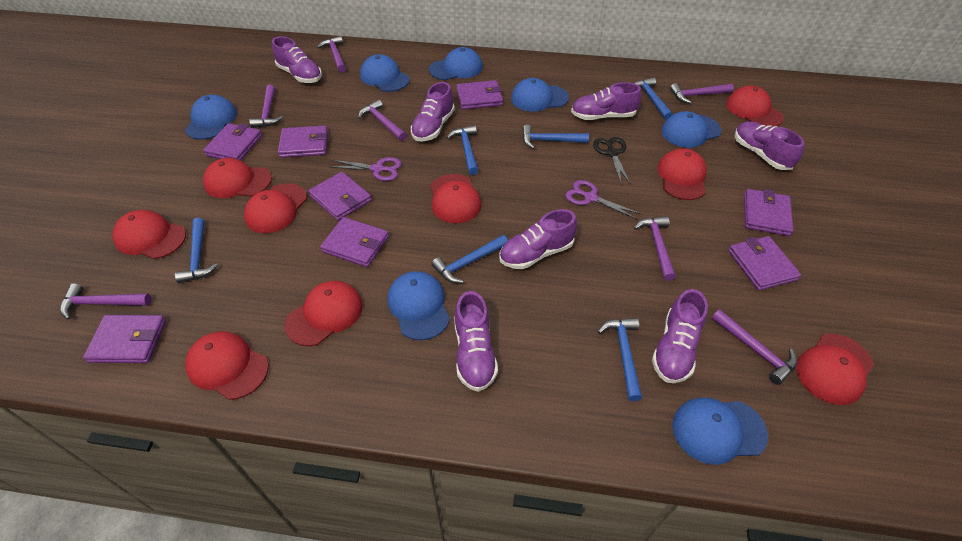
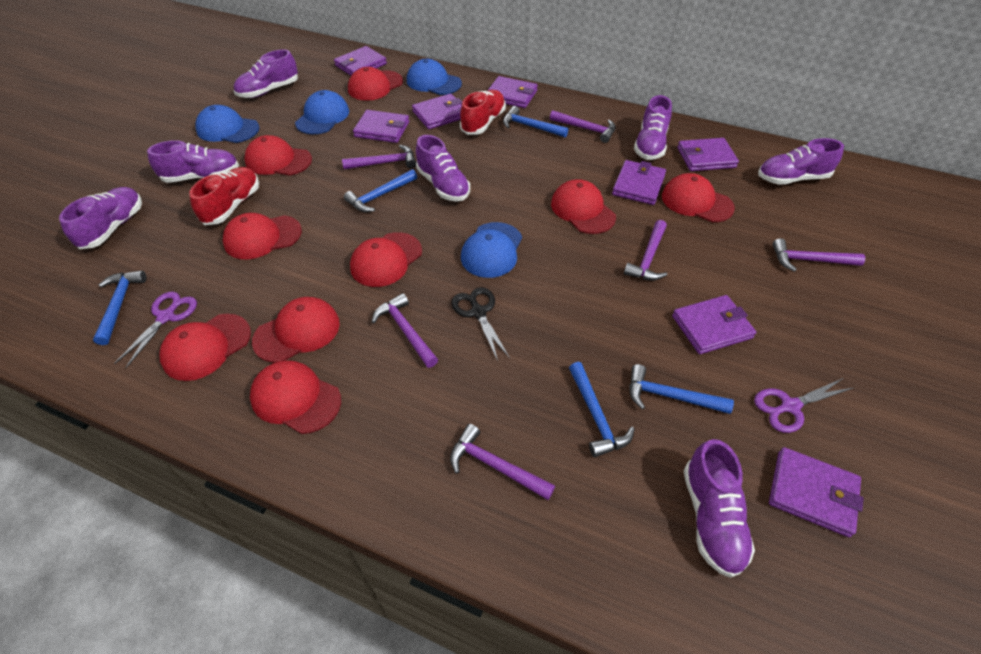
blue cap: 7 -> 4
blue hammer: 6 -> 5
purple hammer: 7 -> 6
red shoe: 0 -> 2

